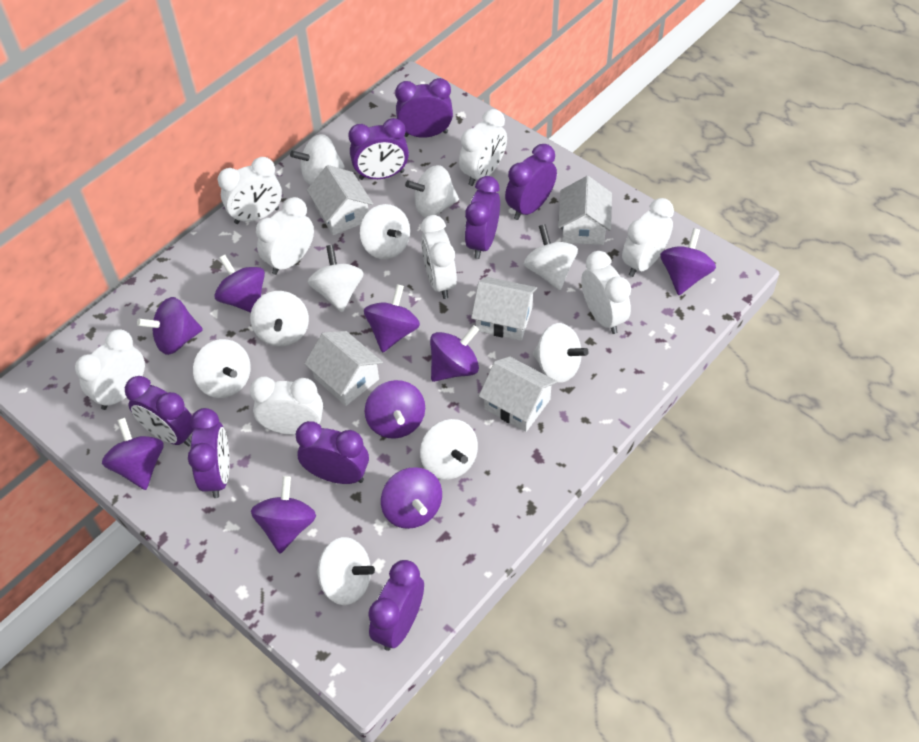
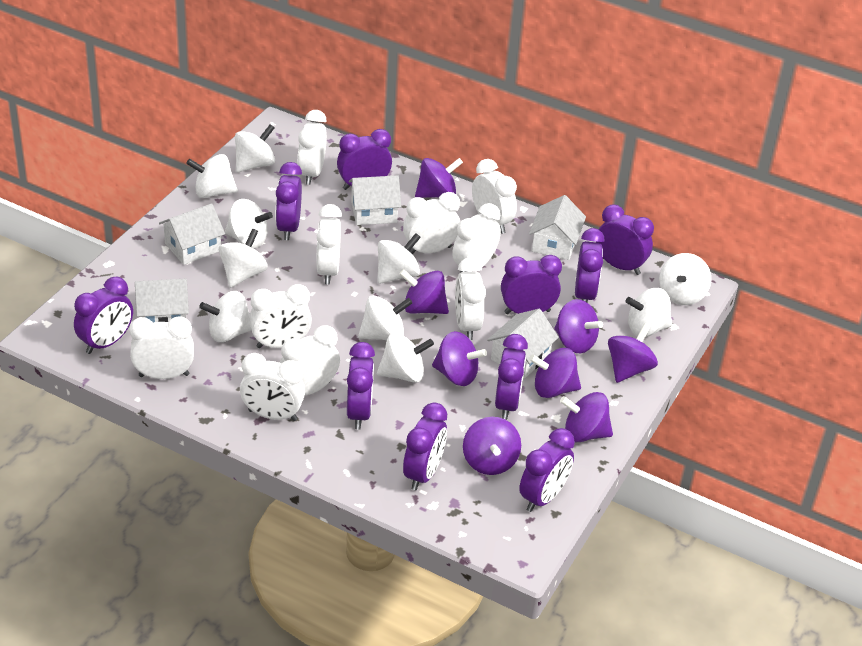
purple clock: 8 -> 10
purple spinning top: 9 -> 8
white clock: 8 -> 10

